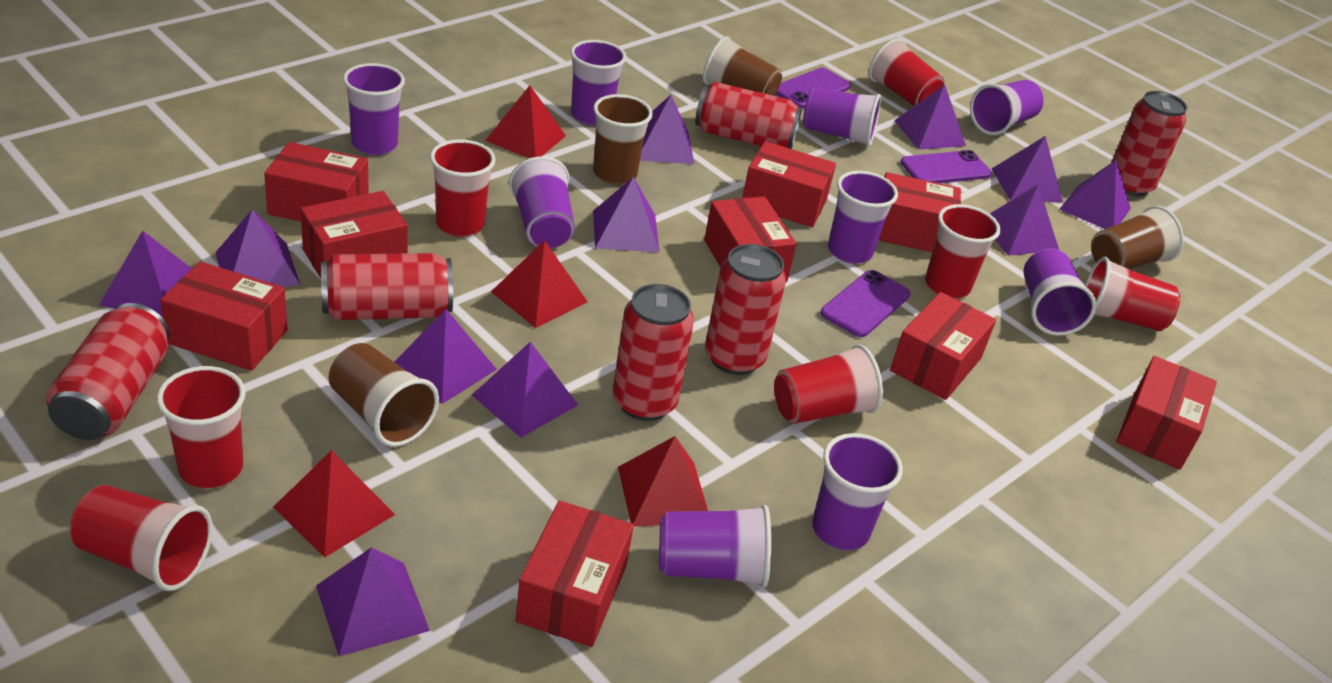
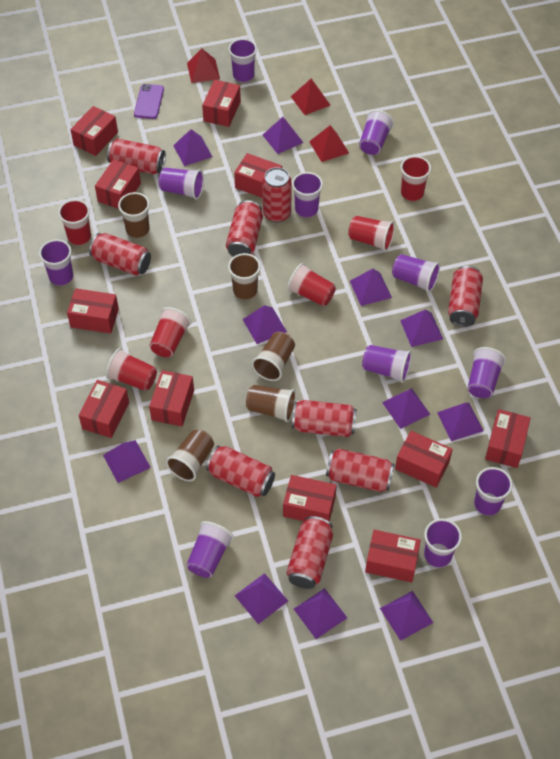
brown cup: 4 -> 5
purple cup: 9 -> 11
purple phone: 3 -> 1
red box: 9 -> 11
red can: 6 -> 9
red cup: 7 -> 6
red pyramid: 4 -> 3

